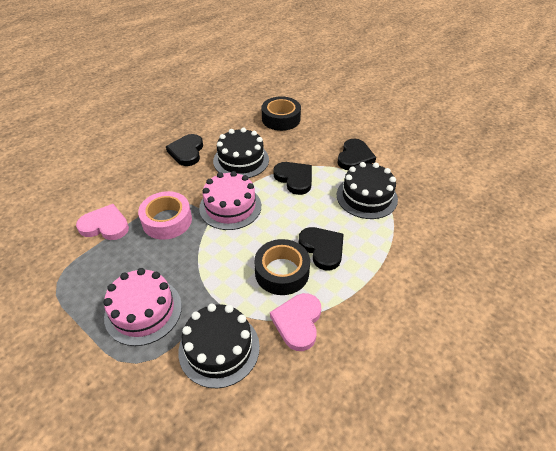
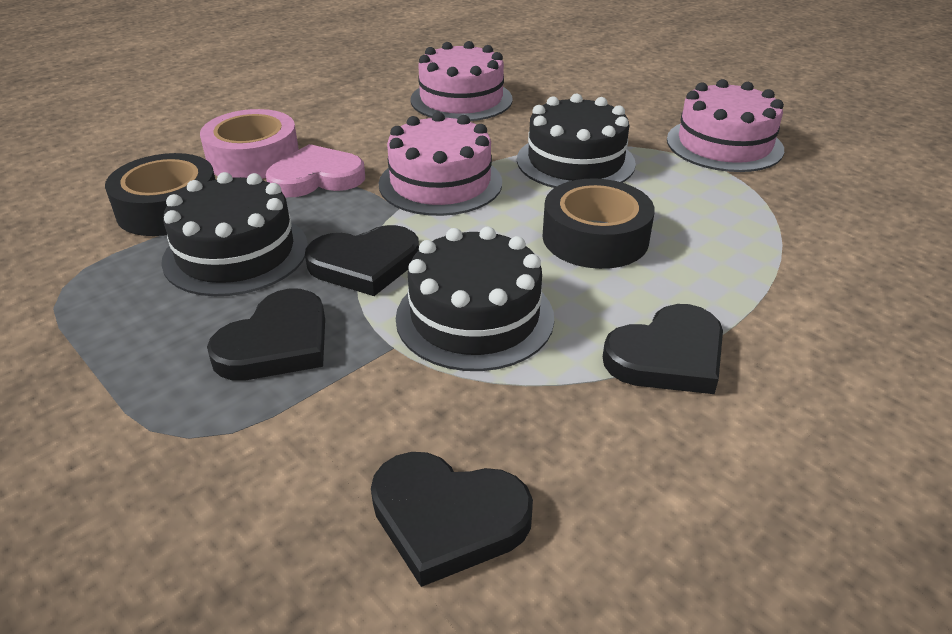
pink cake: 2 -> 3
pink heart: 2 -> 1

